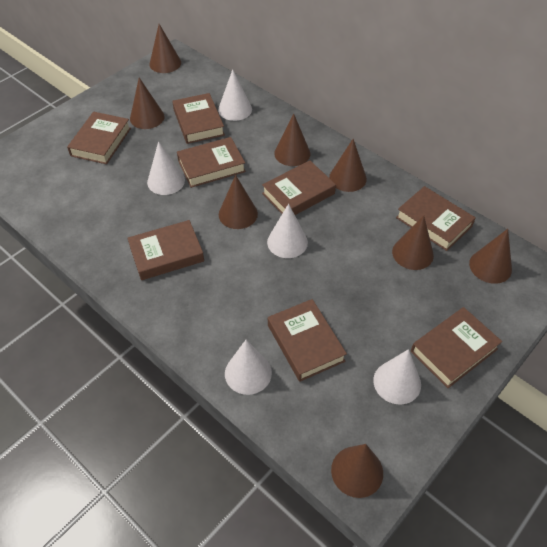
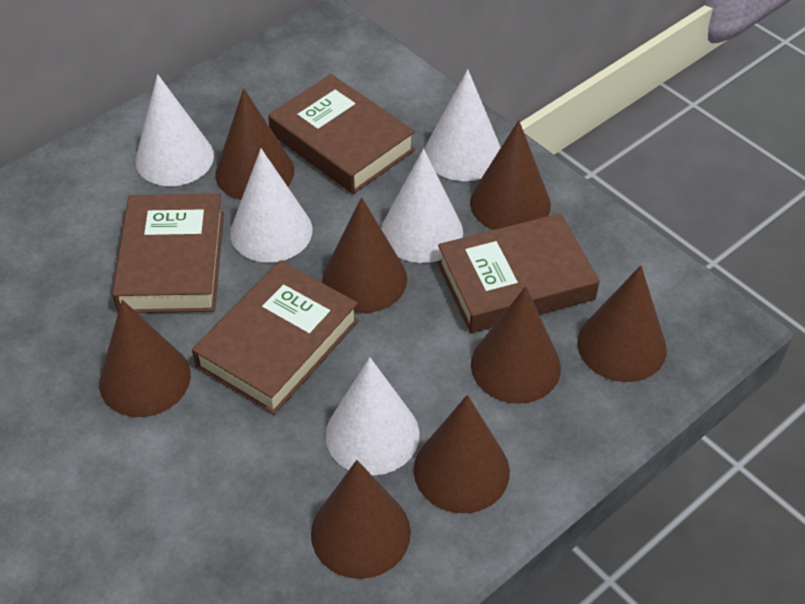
brown book: 8 -> 4

